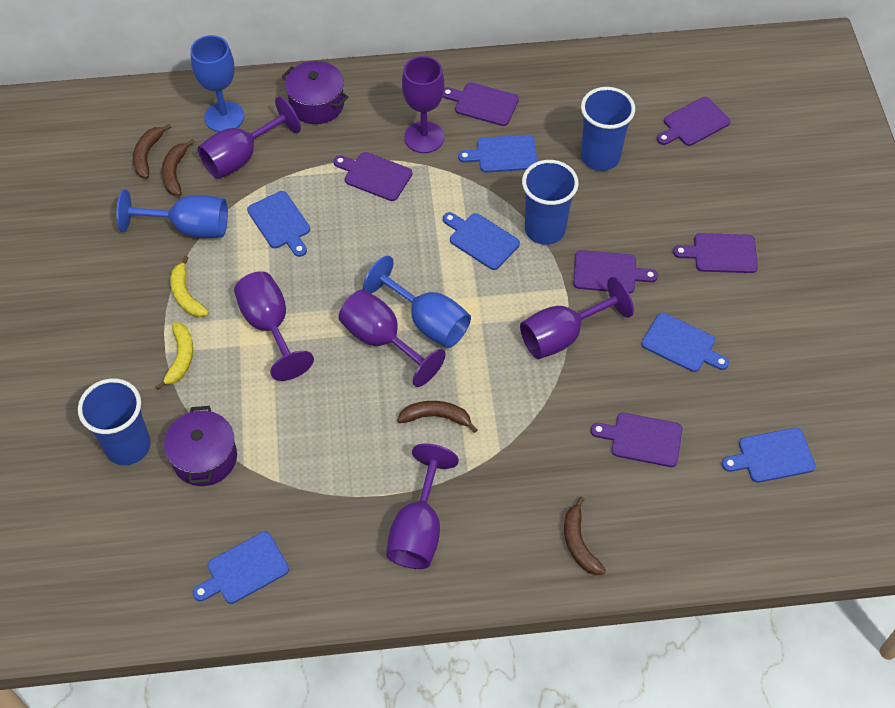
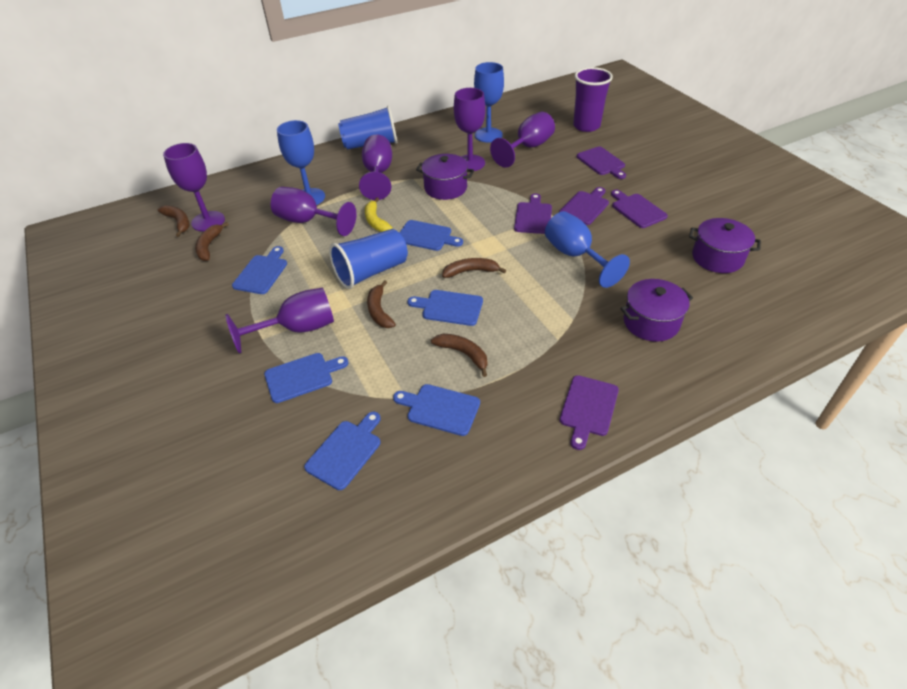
blue cup: 3 -> 2
brown banana: 4 -> 5
purple cup: 0 -> 1
purple cutting board: 6 -> 5
purple pot: 2 -> 3
yellow banana: 2 -> 1

